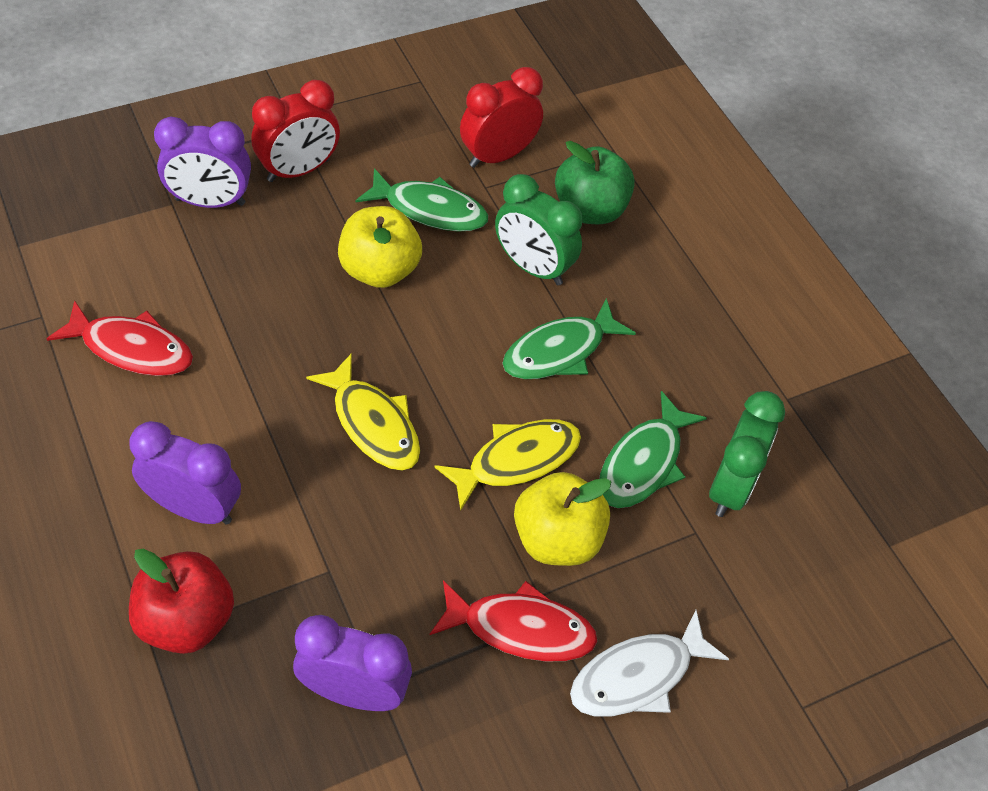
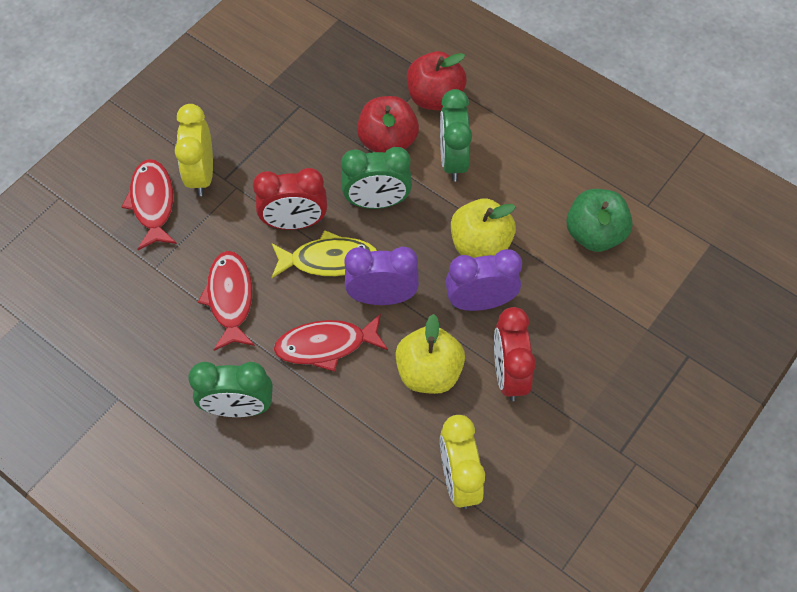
green clock: 2 -> 3
green fish: 3 -> 0
purple clock: 3 -> 2
red apple: 1 -> 2
red fish: 2 -> 3
white fish: 1 -> 0
yellow clock: 0 -> 2
yellow fish: 2 -> 1

